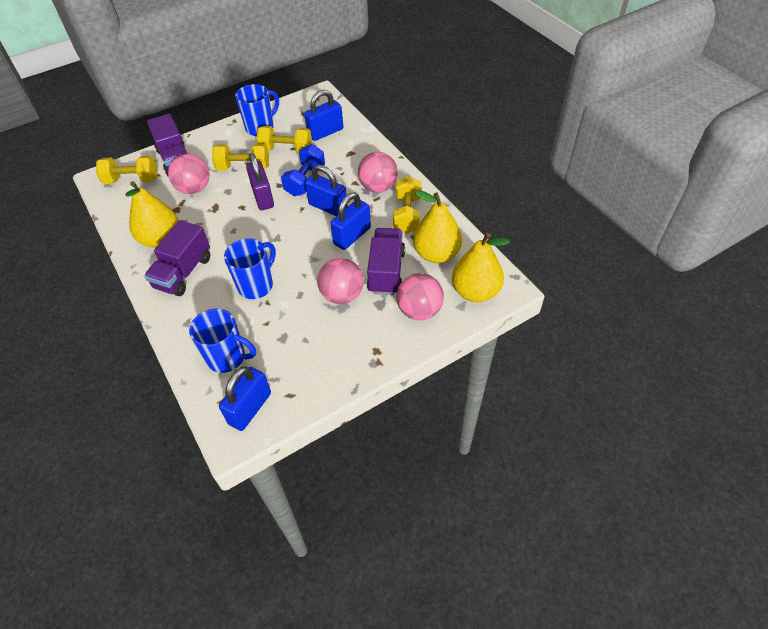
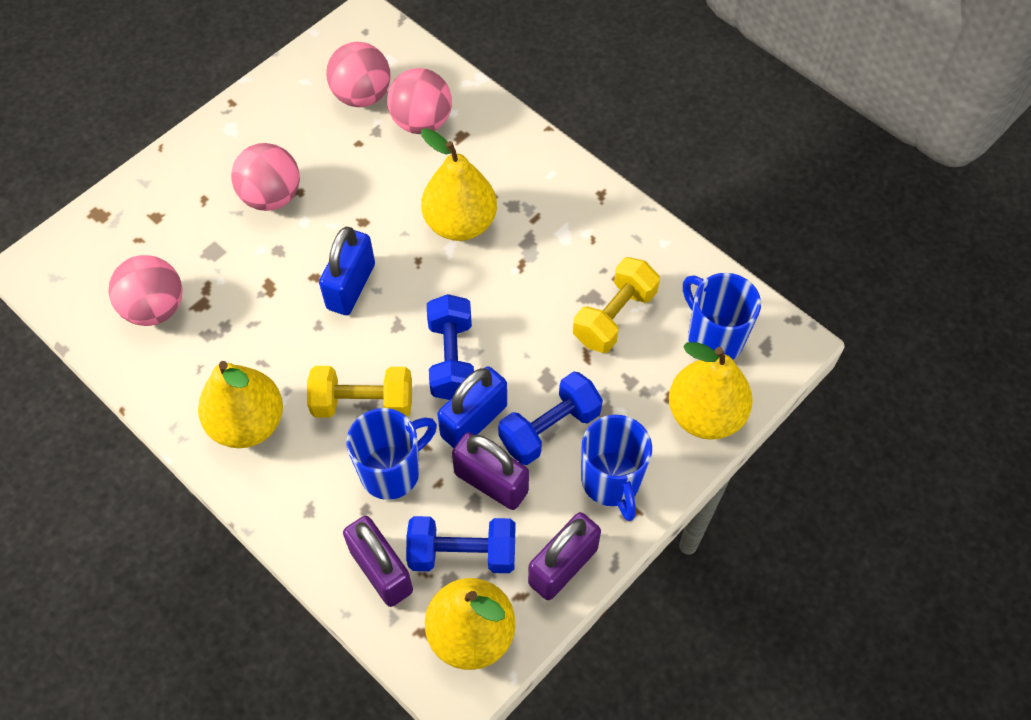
blue dumbbell: 1 -> 3
blue padlock: 4 -> 2
purple padlock: 1 -> 3
purple truck: 3 -> 0
yellow dumbbell: 4 -> 2
yellow pear: 3 -> 4

